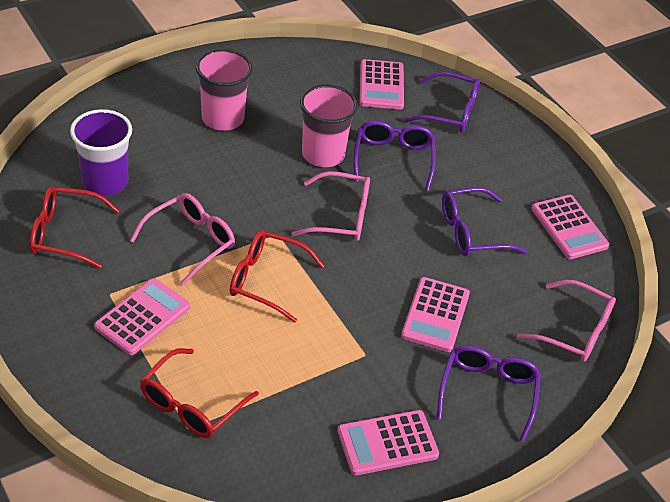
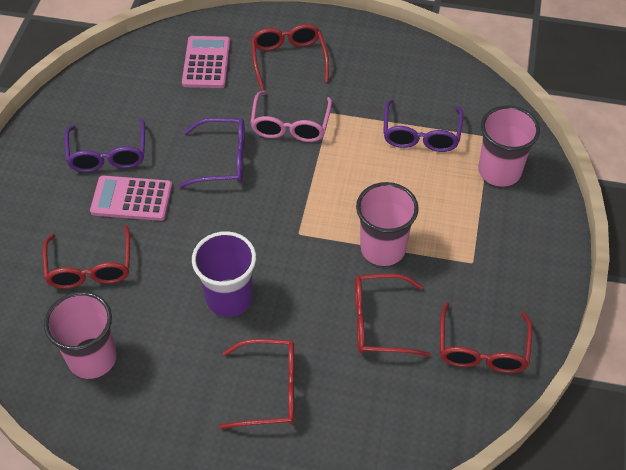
pink calculator: 5 -> 2
pink cup: 2 -> 3
pink glasses: 3 -> 1
purple glasses: 4 -> 3
red glasses: 3 -> 5

